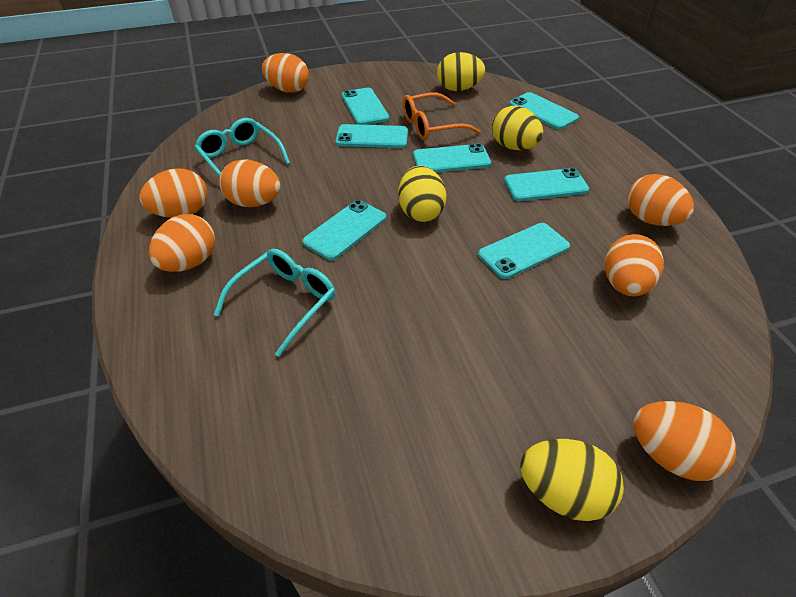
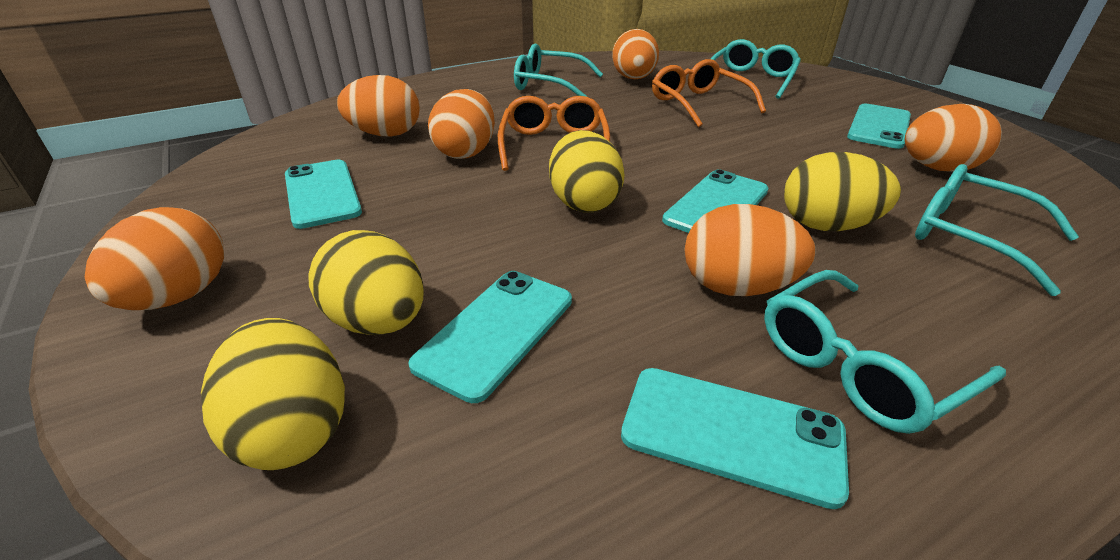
orange egg: 7 -> 6
orange glasses: 1 -> 2
turquoise glasses: 2 -> 4
turquoise phone: 7 -> 5

